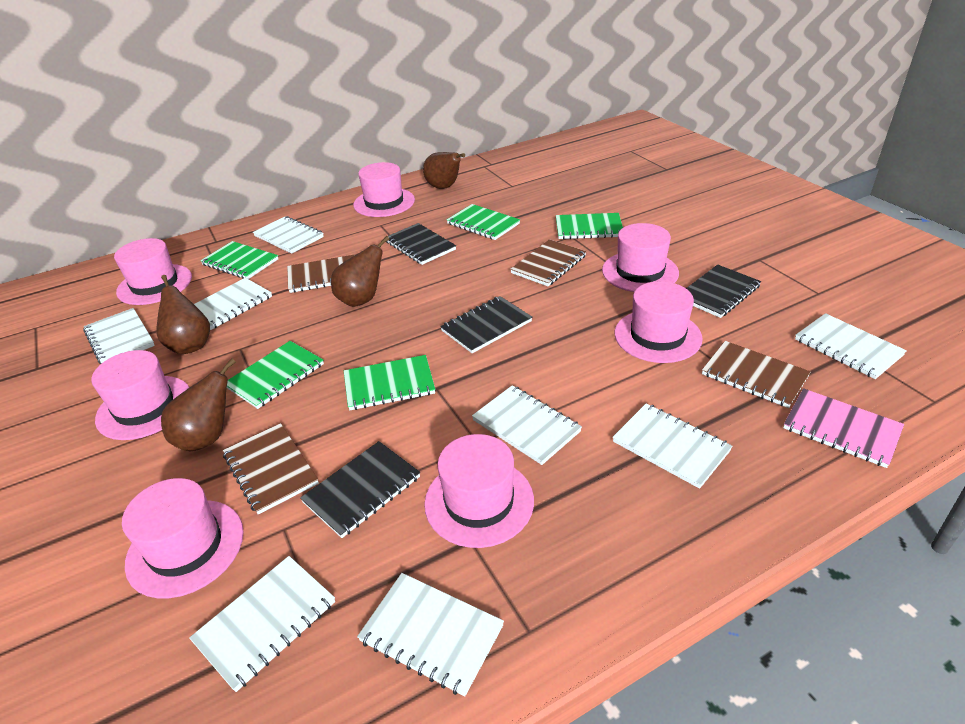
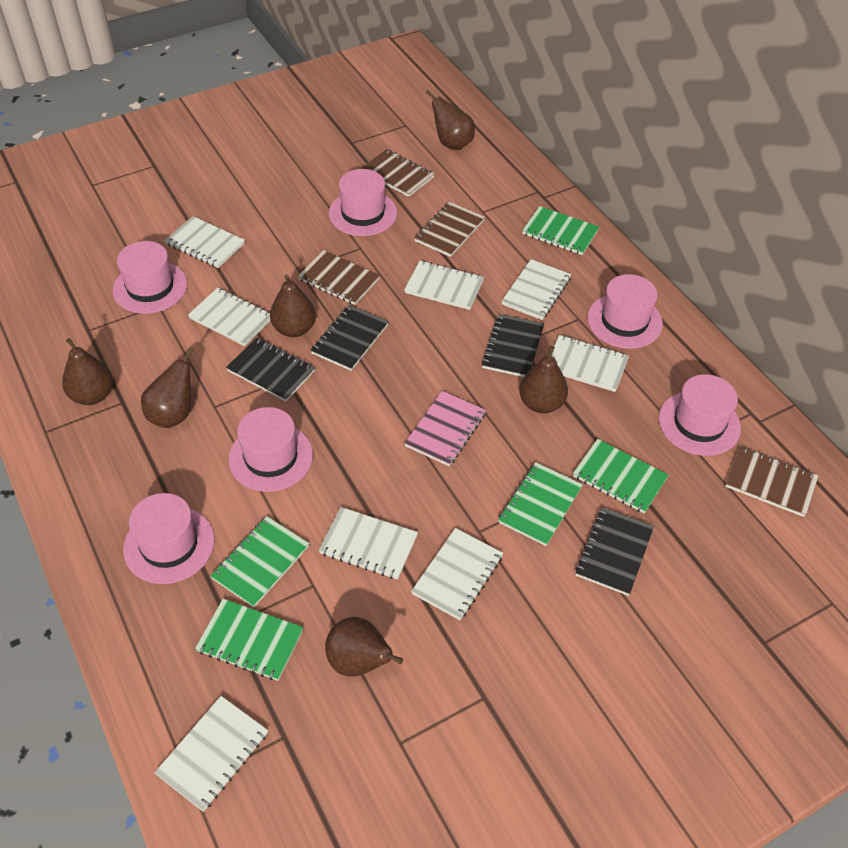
brown pear: 4 -> 6
pink hat: 7 -> 6

